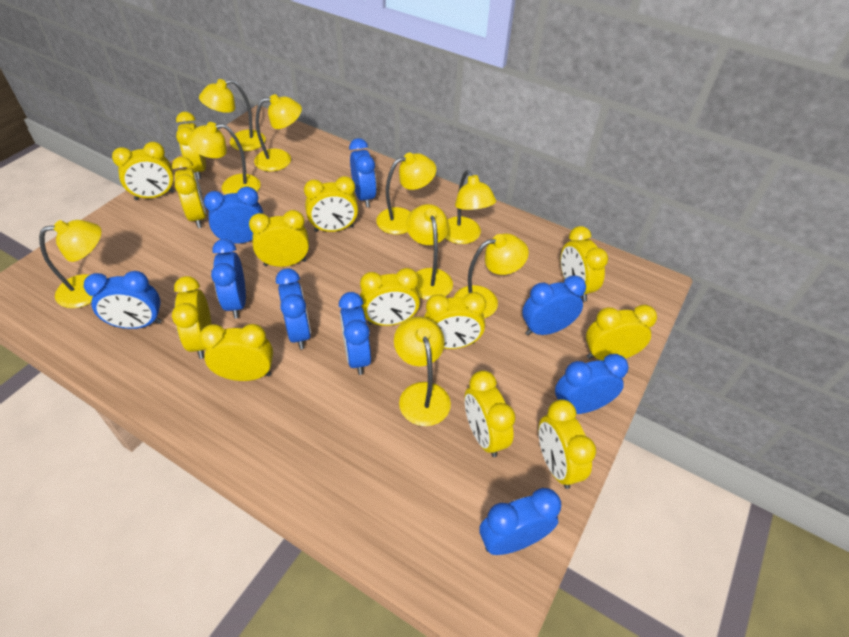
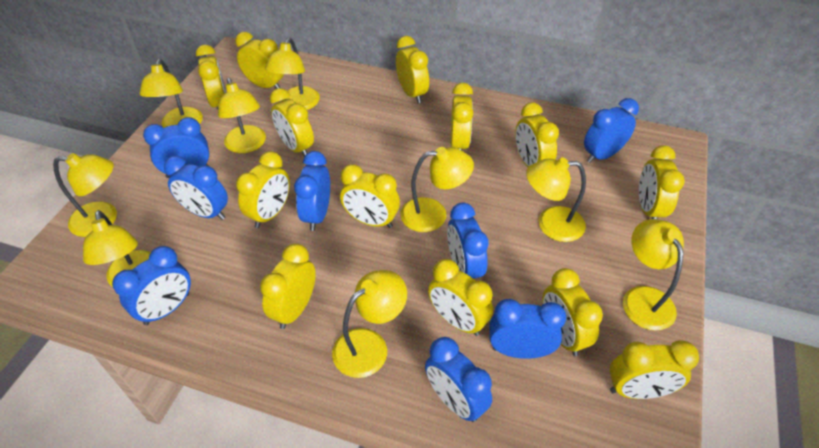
blue clock: 9 -> 8

